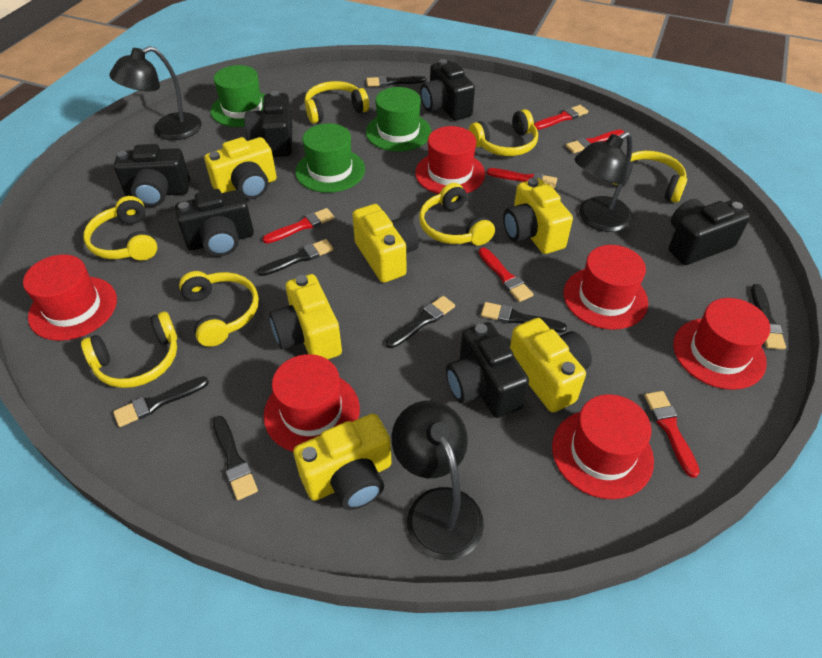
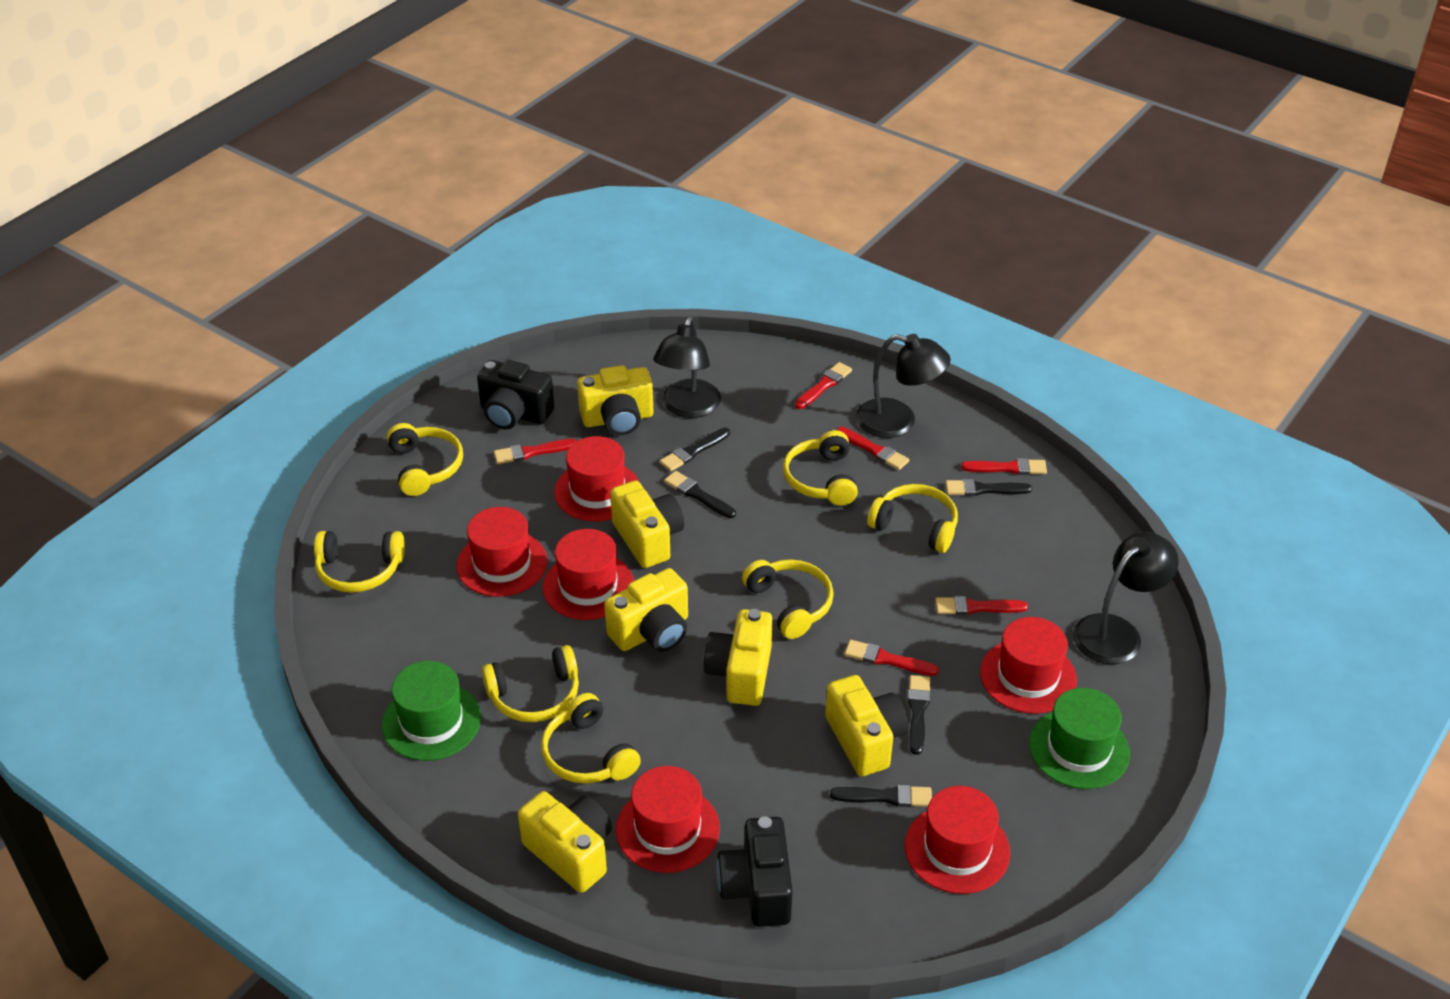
black brush: 7 -> 5
black camera: 6 -> 2
green hat: 3 -> 2

